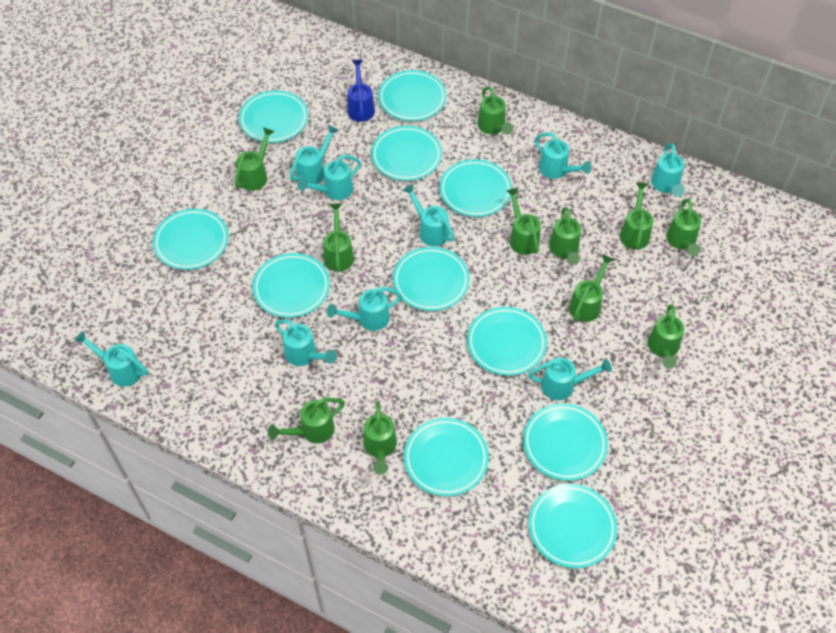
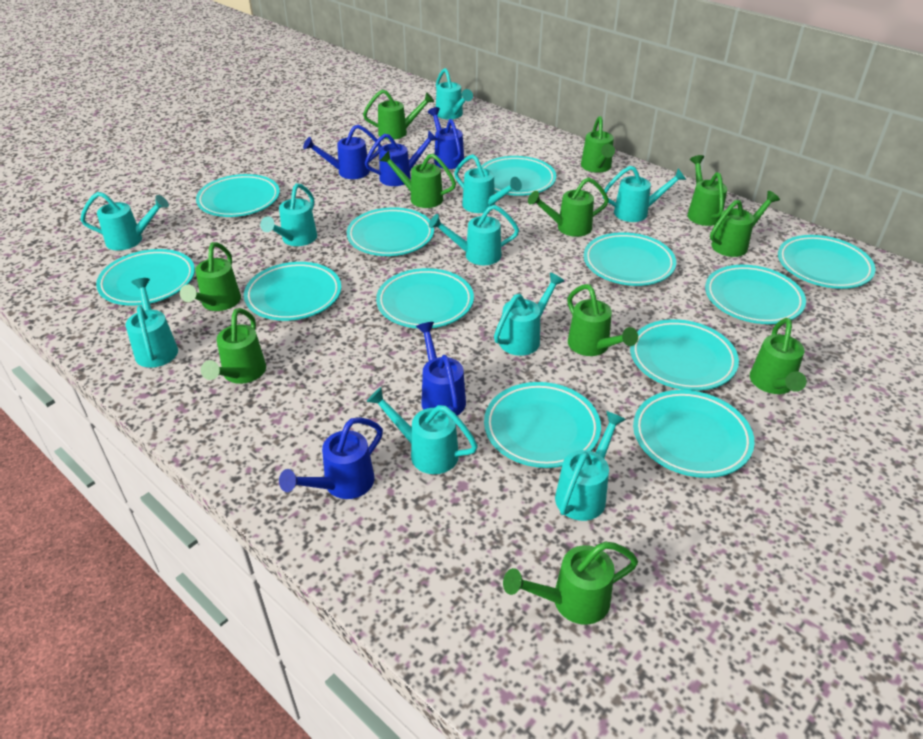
blue watering can: 1 -> 5
turquoise plate: 11 -> 12
turquoise watering can: 9 -> 10

